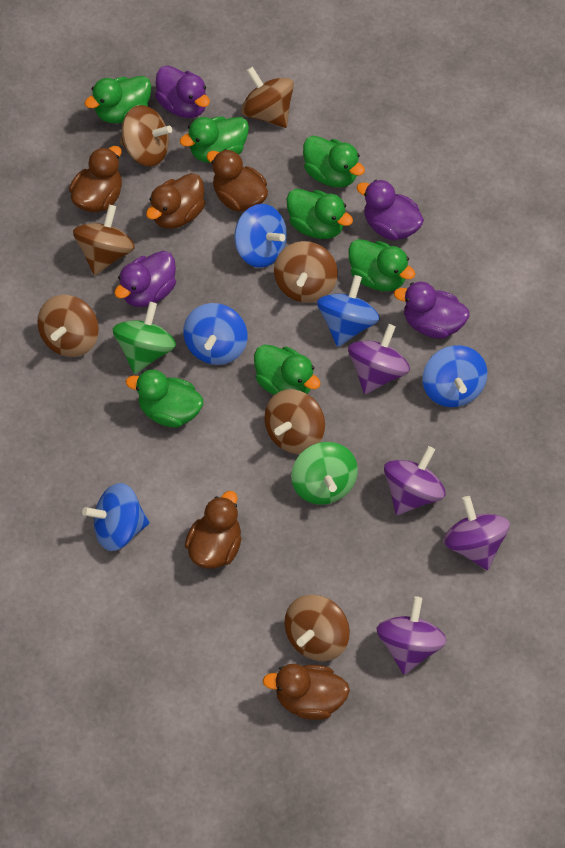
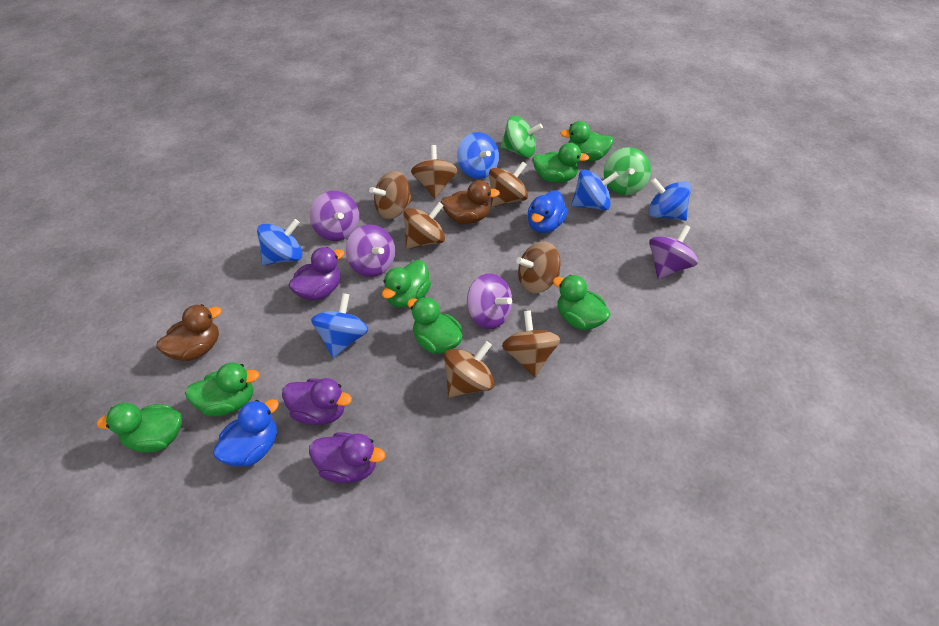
blue duck: 0 -> 2
brown duck: 5 -> 2
purple duck: 4 -> 3

